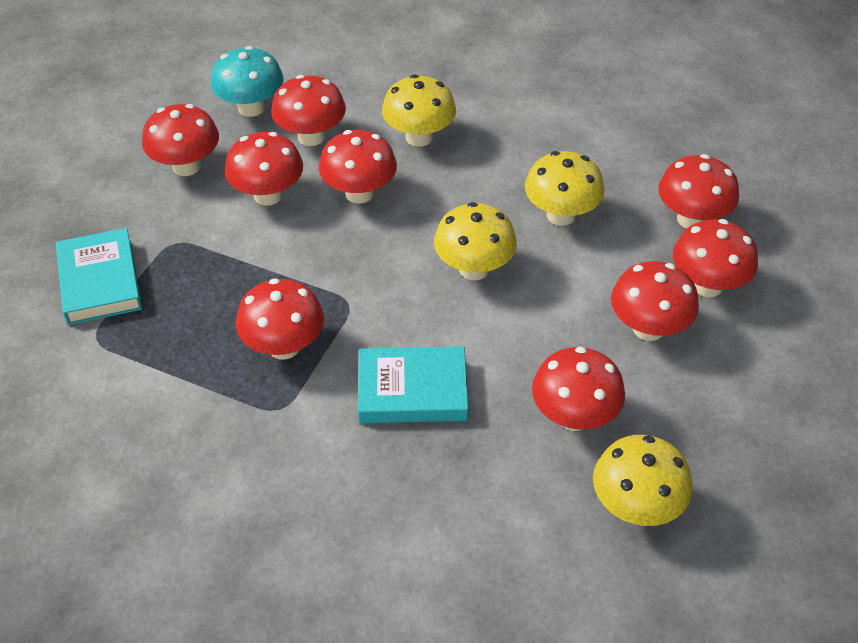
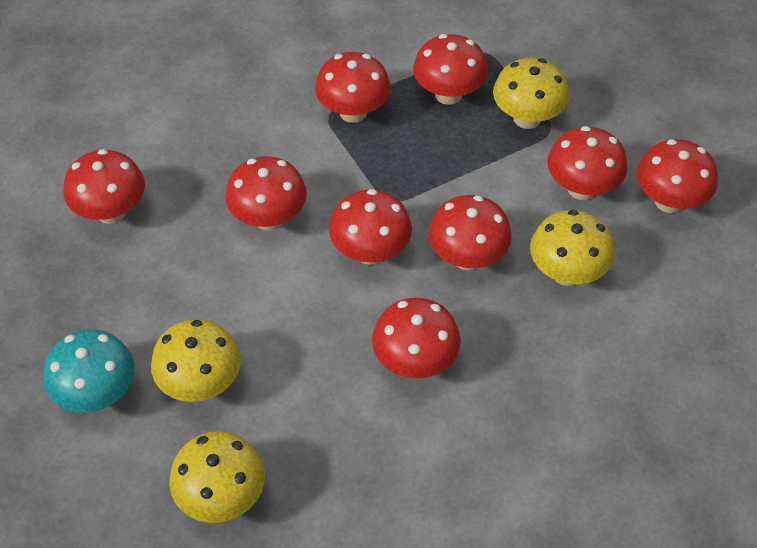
turquoise book: 2 -> 0

